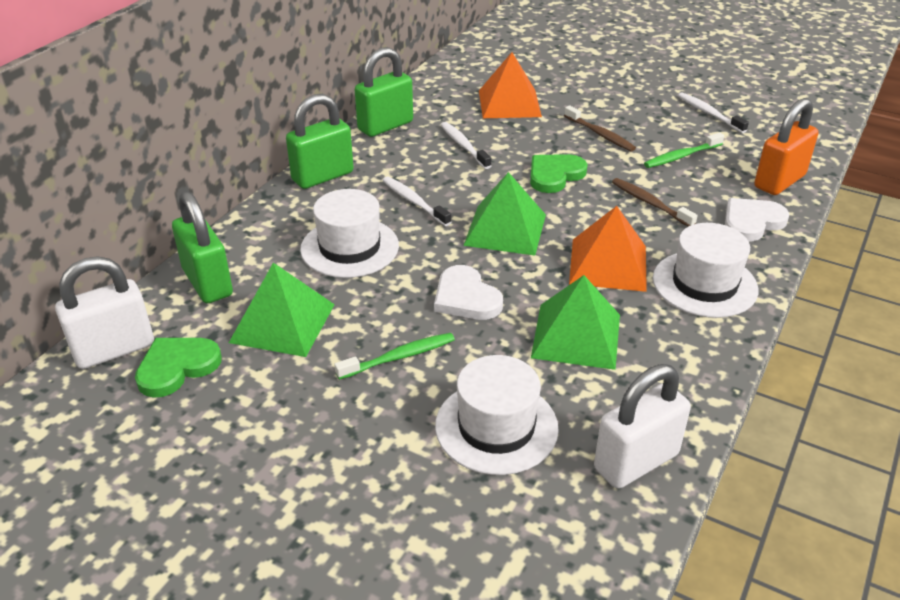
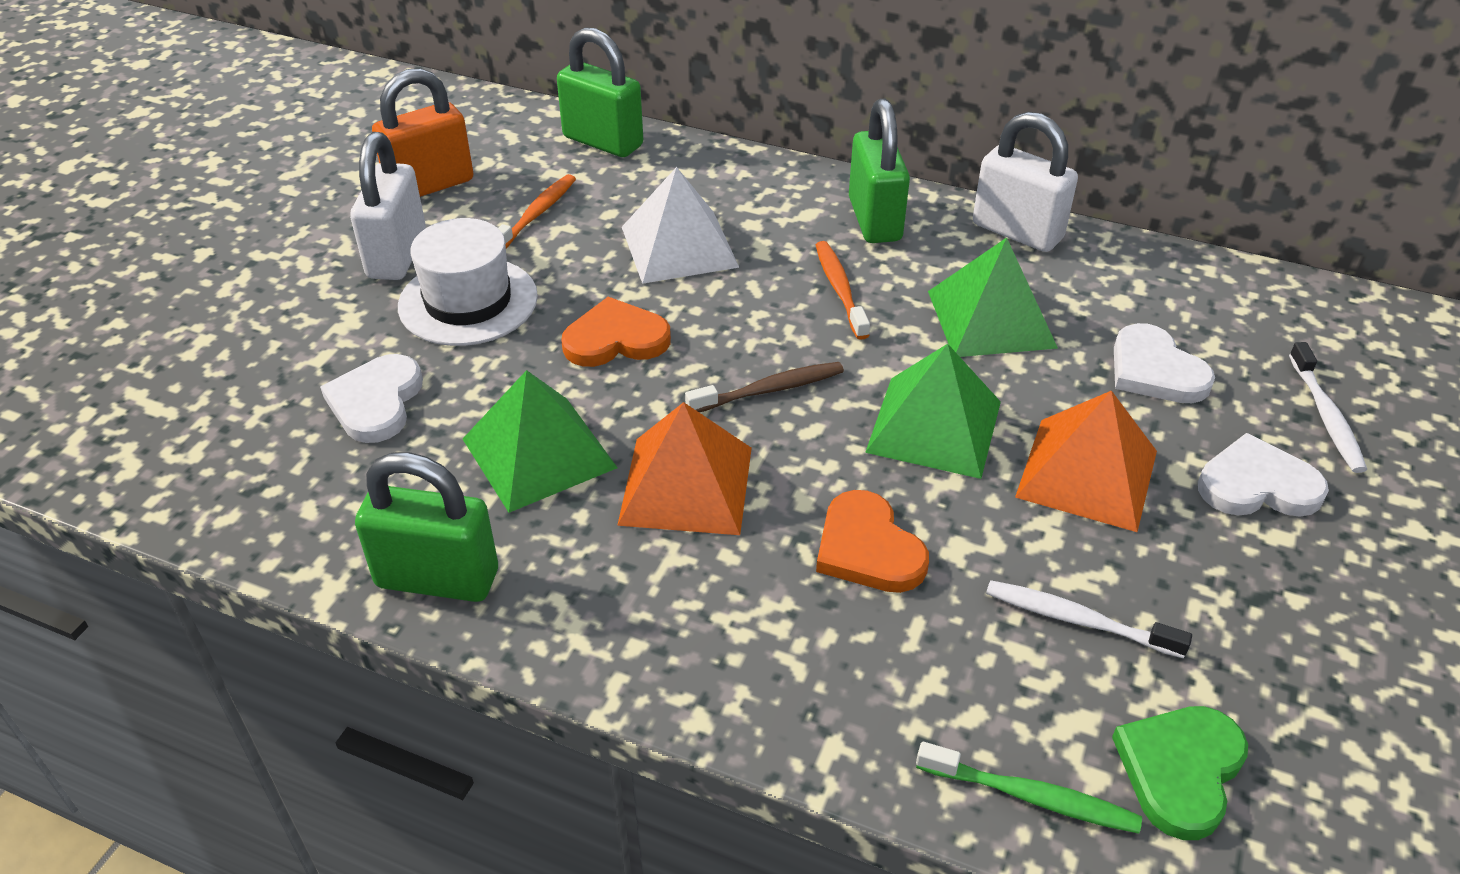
brown toothbrush: 2 -> 1
green heart: 2 -> 1
green toothbrush: 2 -> 1
orange heart: 0 -> 2
orange toothbrush: 0 -> 2
white hat: 3 -> 1
white heart: 2 -> 3
white pyramid: 0 -> 1
white toothbrush: 3 -> 2

